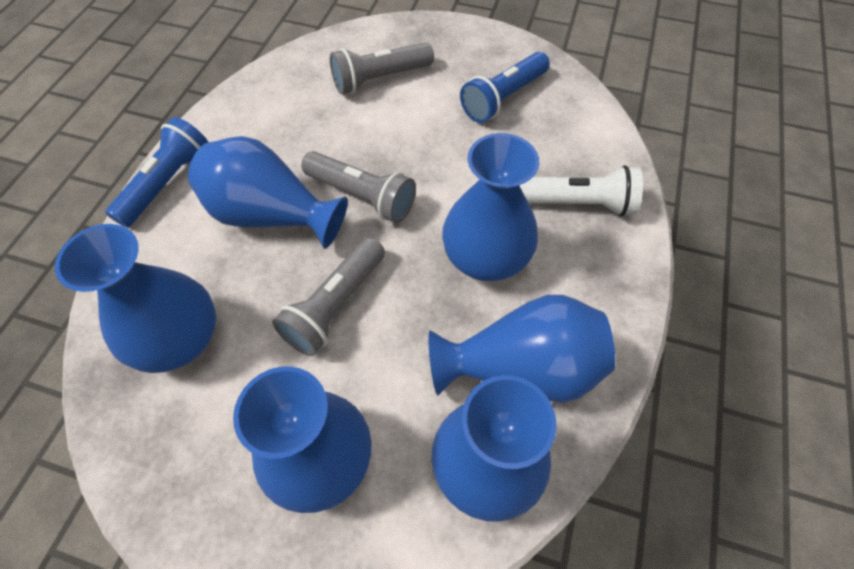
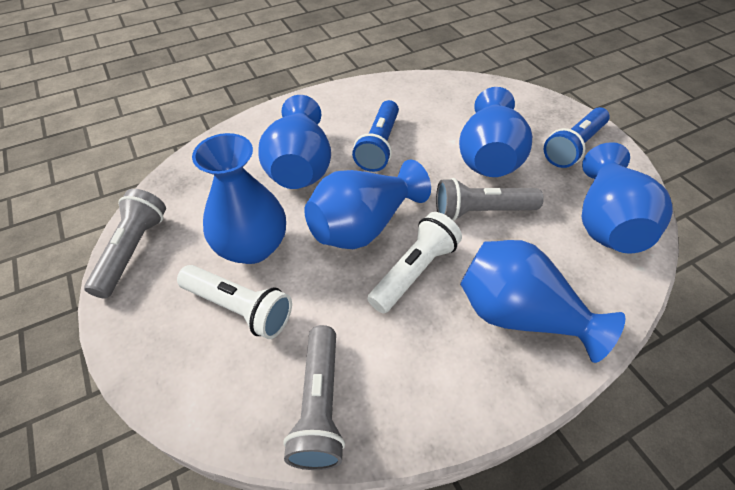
white flashlight: 1 -> 2

